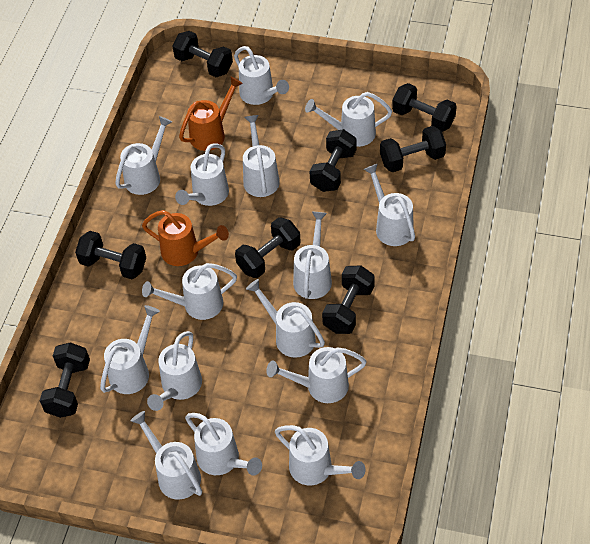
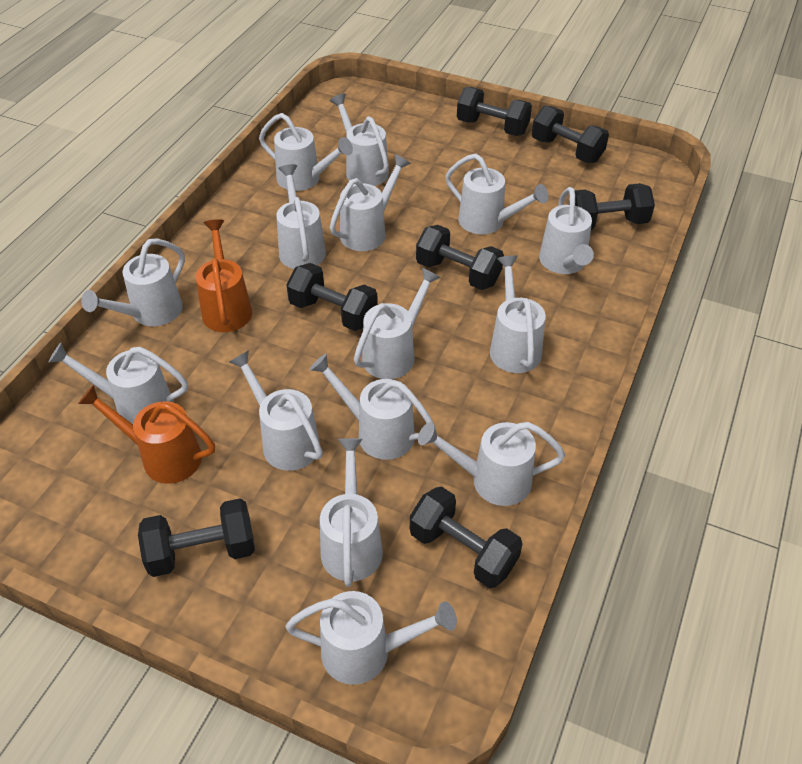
black dumbbell: 8 -> 7

